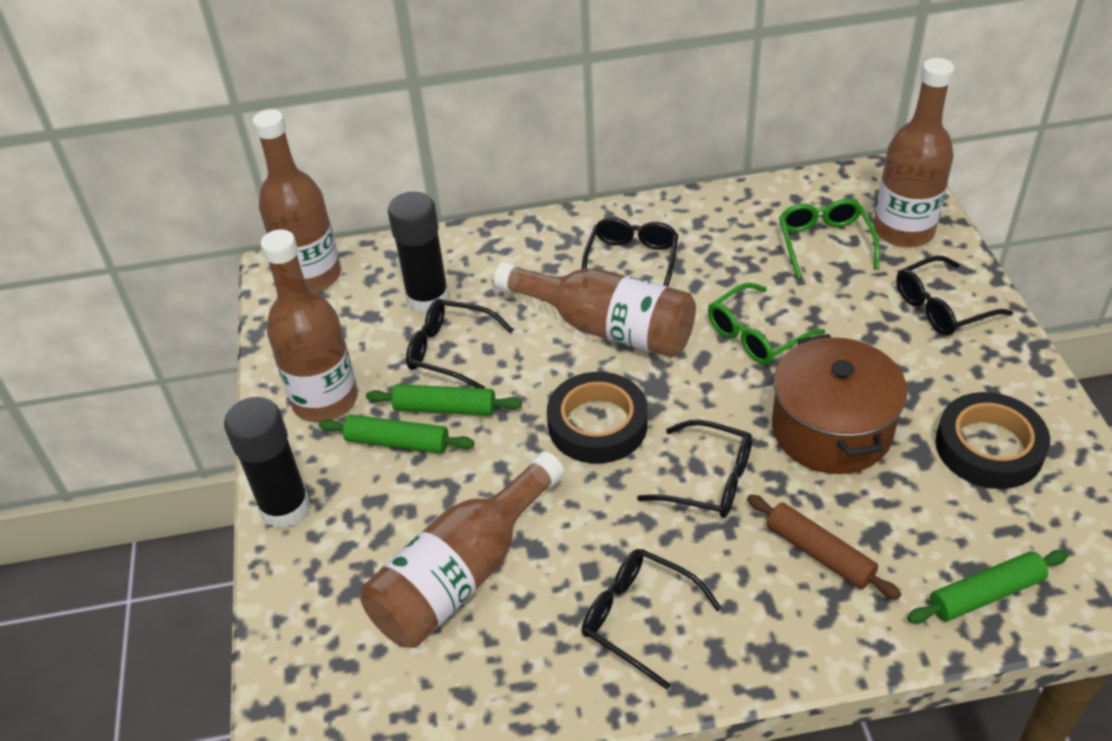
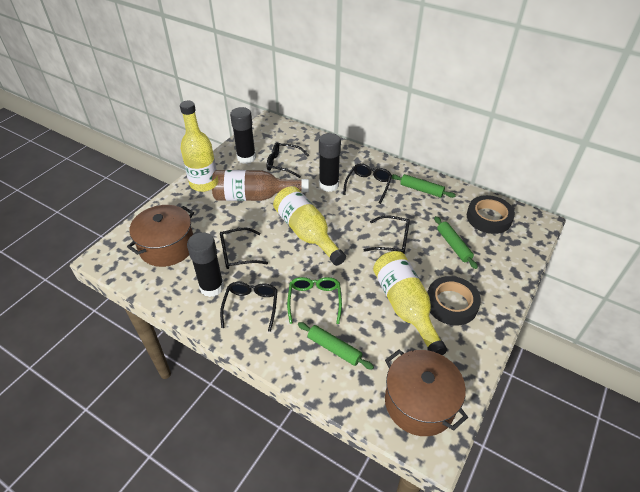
black glue stick: 2 -> 3
brown bottle: 5 -> 1
brown pot: 1 -> 2
brown rolling pin: 1 -> 0
green glasses: 2 -> 1
yellow bottle: 0 -> 3

